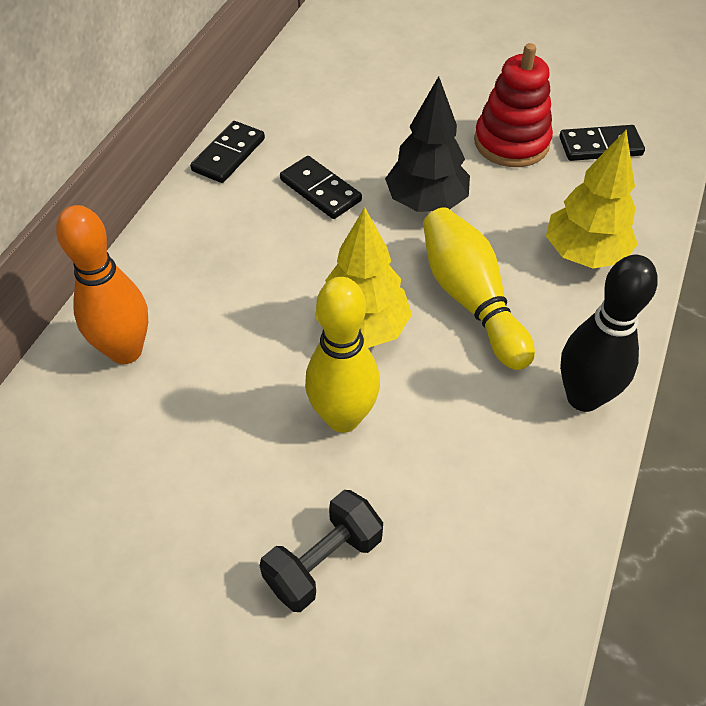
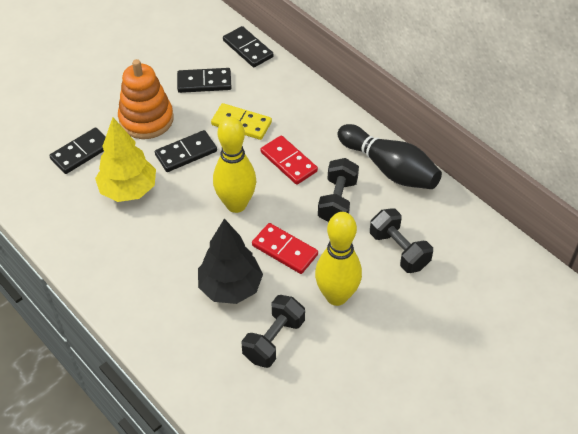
black domino: 3 -> 4
black dumbbell: 1 -> 3
orange bowling pin: 1 -> 0
orange stacking toy: 0 -> 1
red domino: 0 -> 2
red stacking toy: 1 -> 0
yellow domino: 0 -> 1
yellow tree: 2 -> 1

